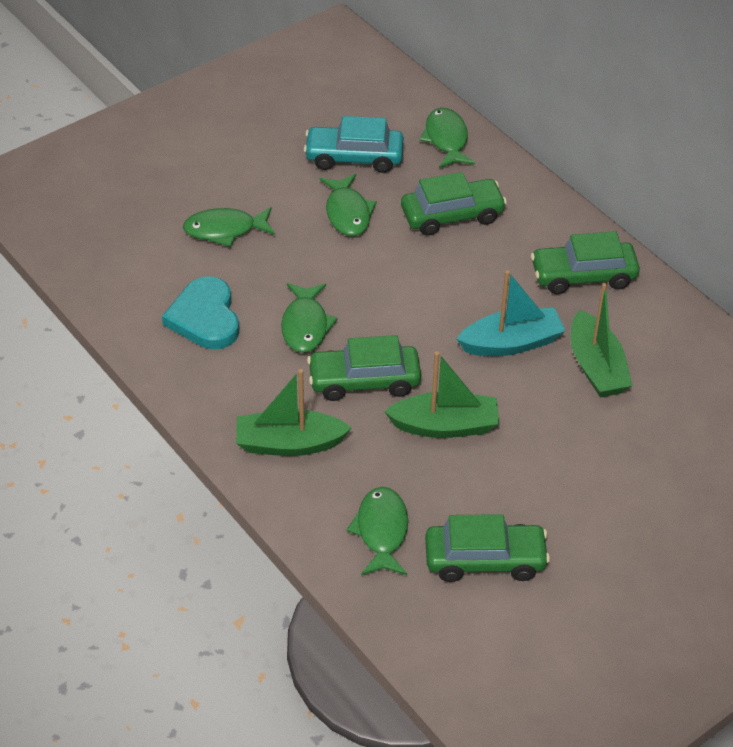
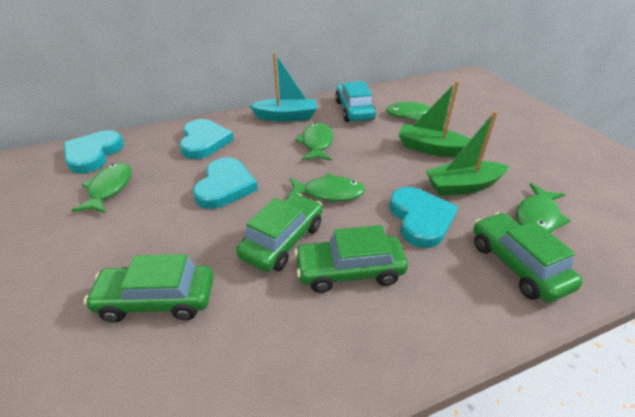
green boat: 3 -> 2
turquoise heart: 1 -> 4

